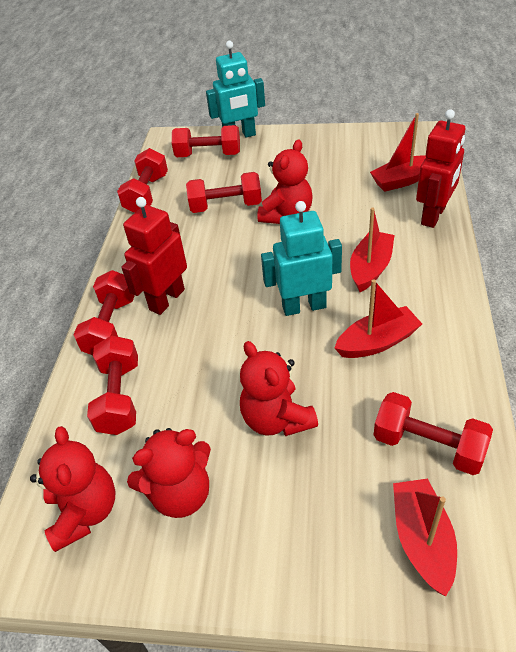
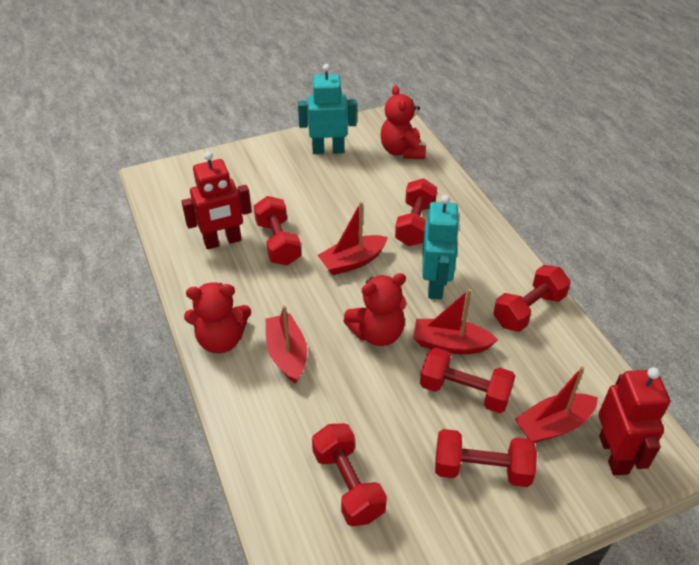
red teddy bear: 4 -> 3

